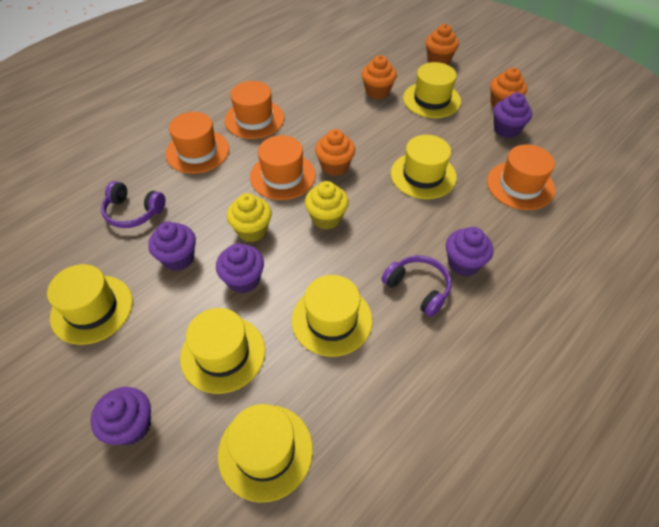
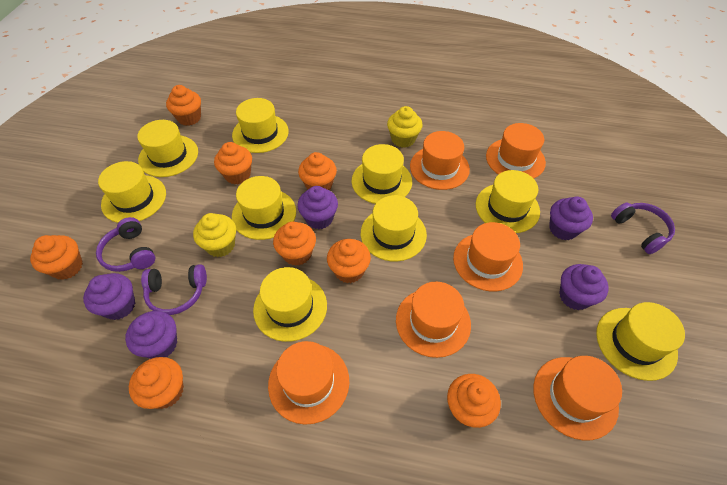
orange cupcake: 4 -> 8
orange hat: 4 -> 6
purple headphones: 2 -> 3
yellow hat: 6 -> 9

